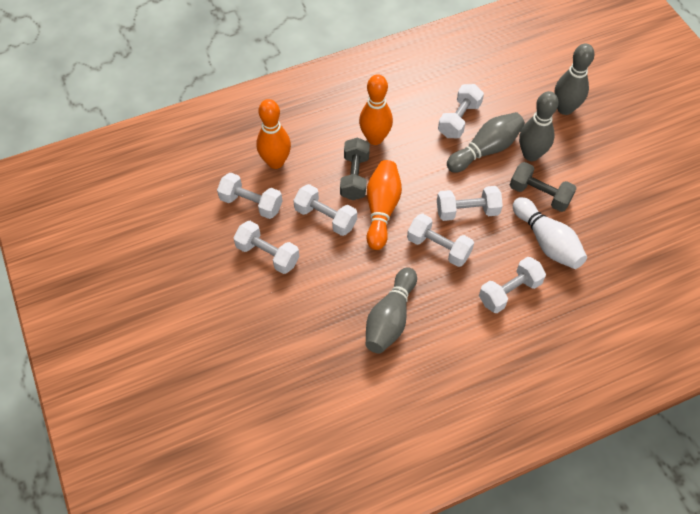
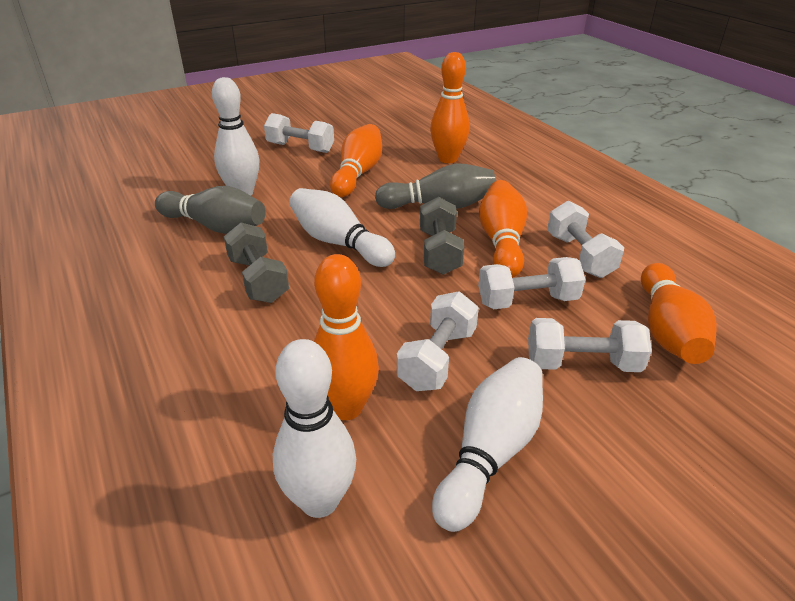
grey bowling pin: 4 -> 2
orange bowling pin: 3 -> 5
white bowling pin: 1 -> 4
white dumbbell: 7 -> 5

